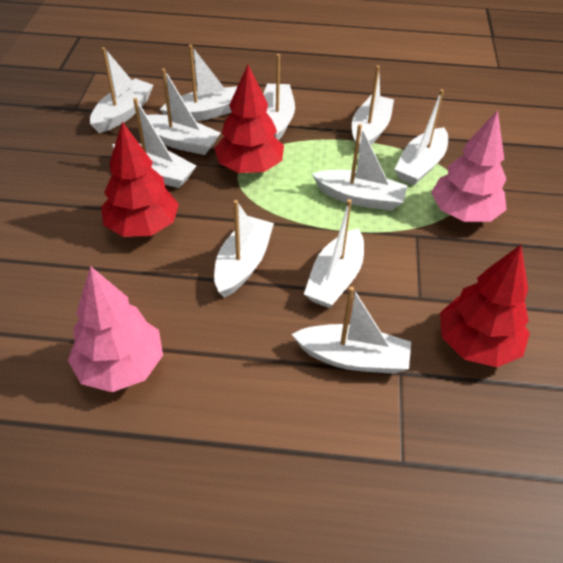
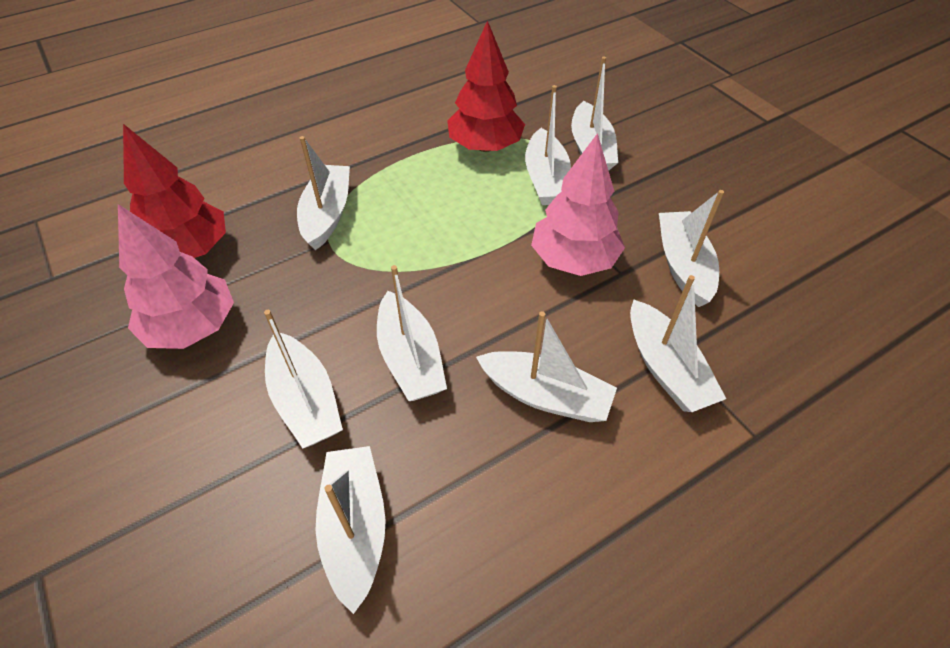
red tree: 3 -> 2
white boat: 11 -> 9

